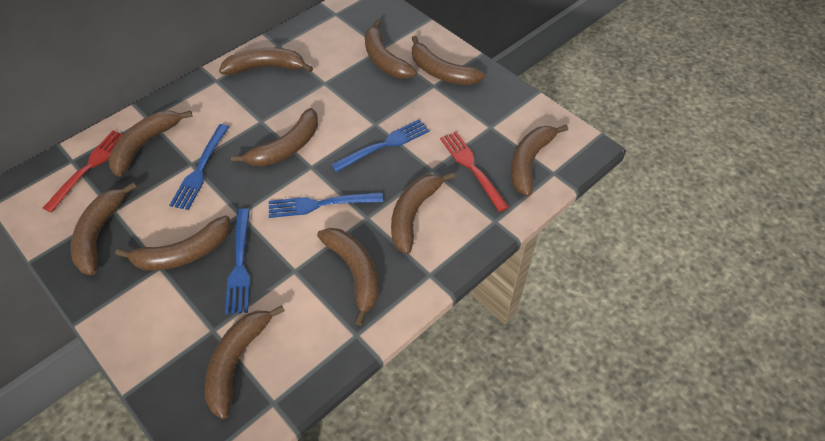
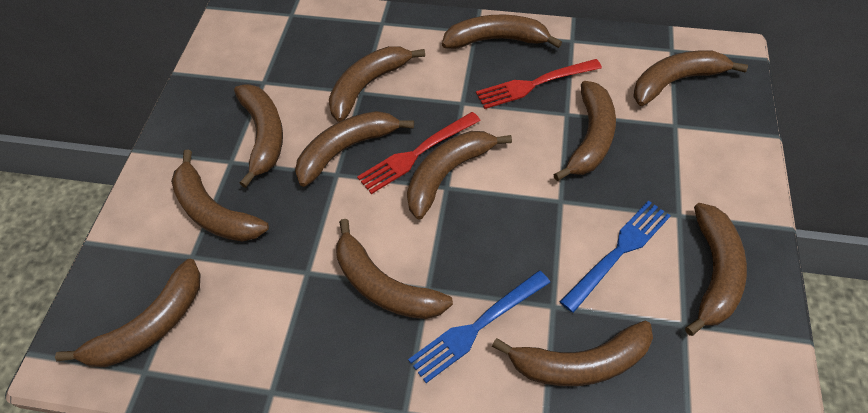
blue fork: 4 -> 2
brown banana: 11 -> 12

